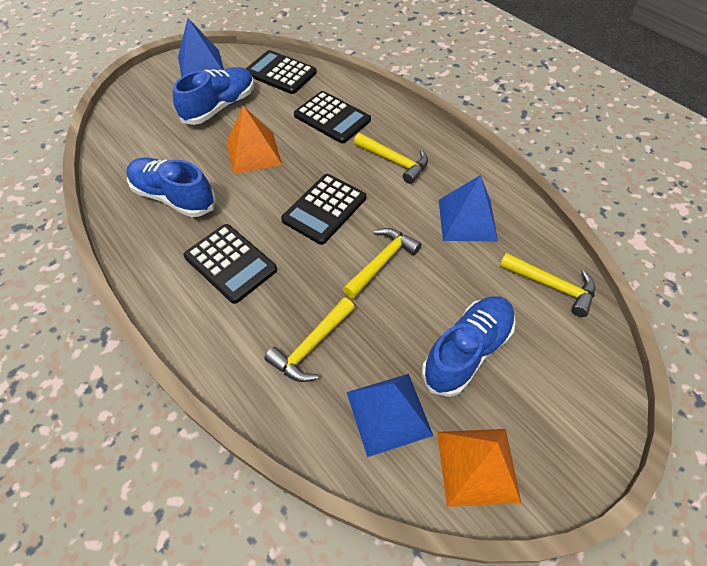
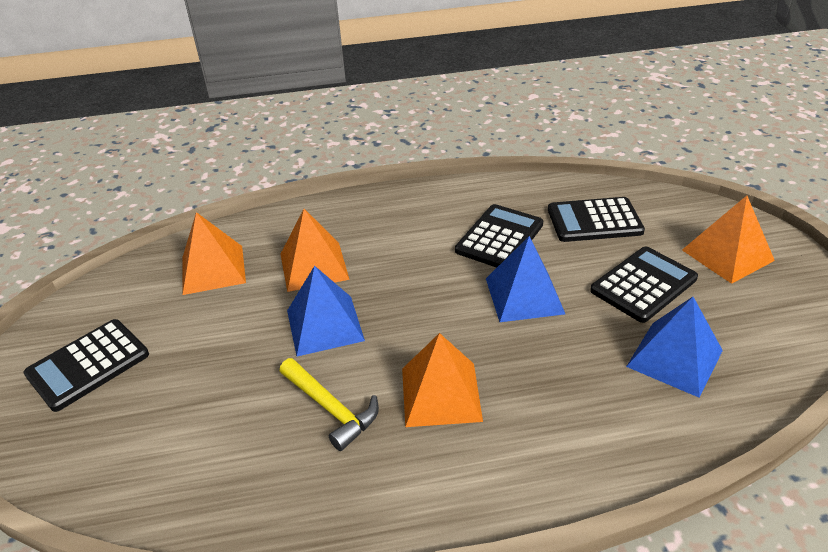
blue shoe: 3 -> 0
orange pyramid: 2 -> 4
yellow hammer: 4 -> 1

